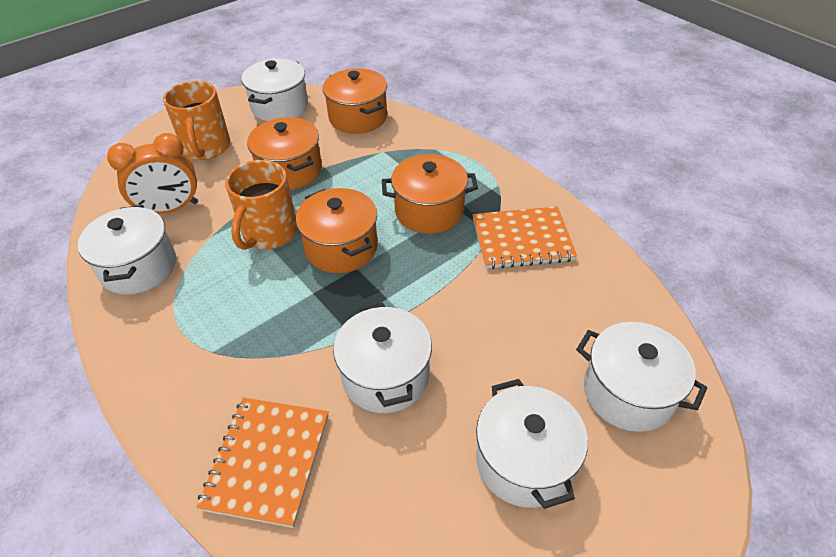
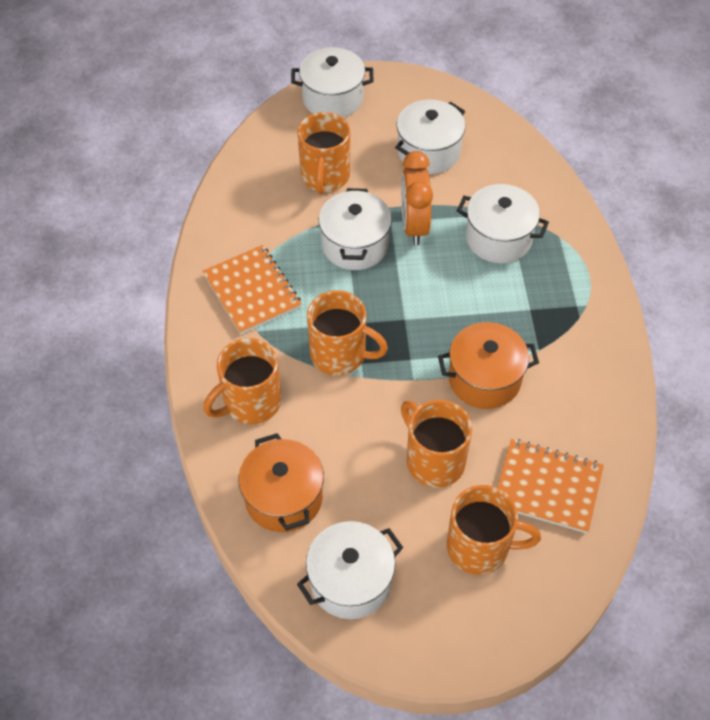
orange mug: 2 -> 5
orange pot: 4 -> 2

